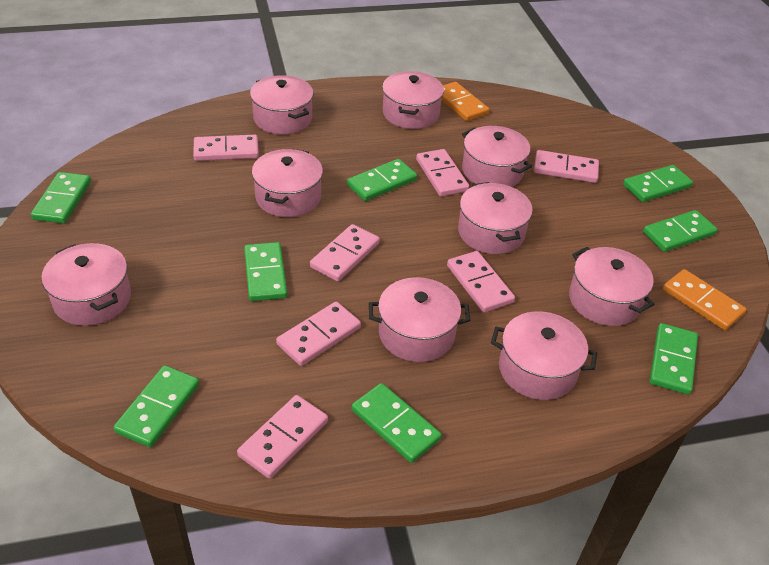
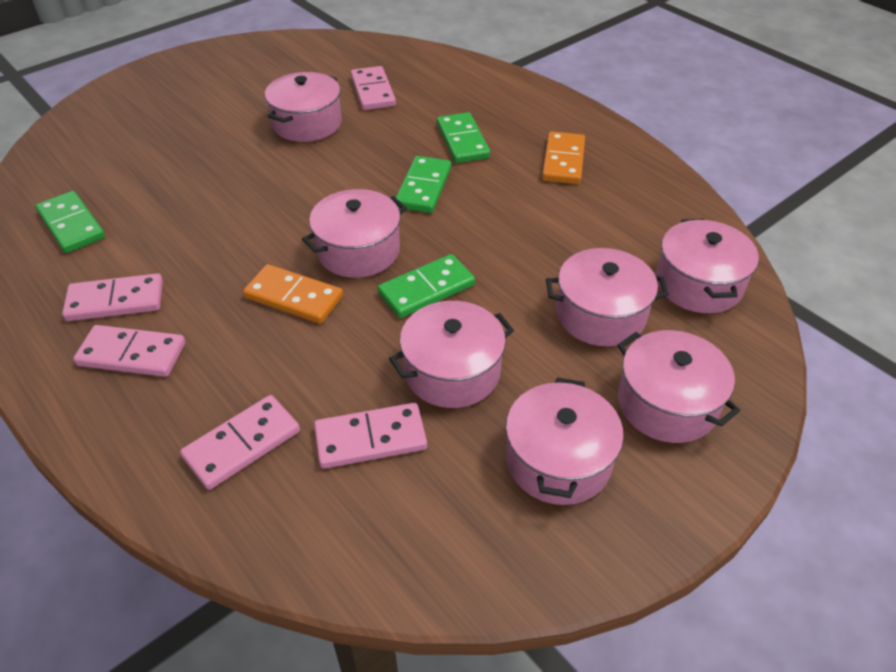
green domino: 8 -> 4
pink domino: 7 -> 5
pink pot: 9 -> 7

